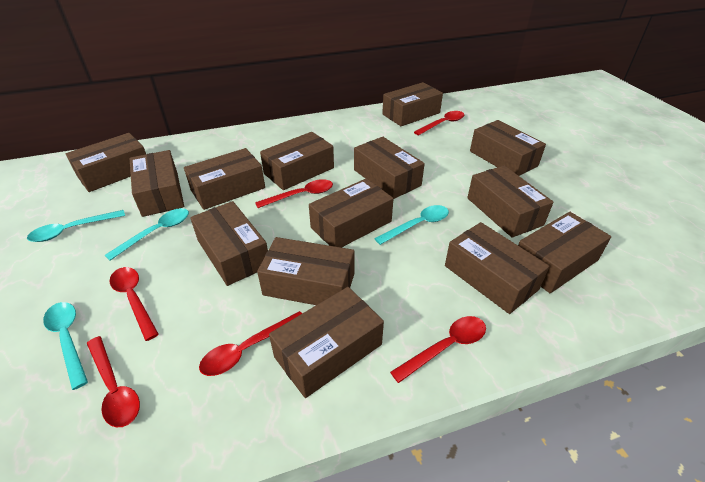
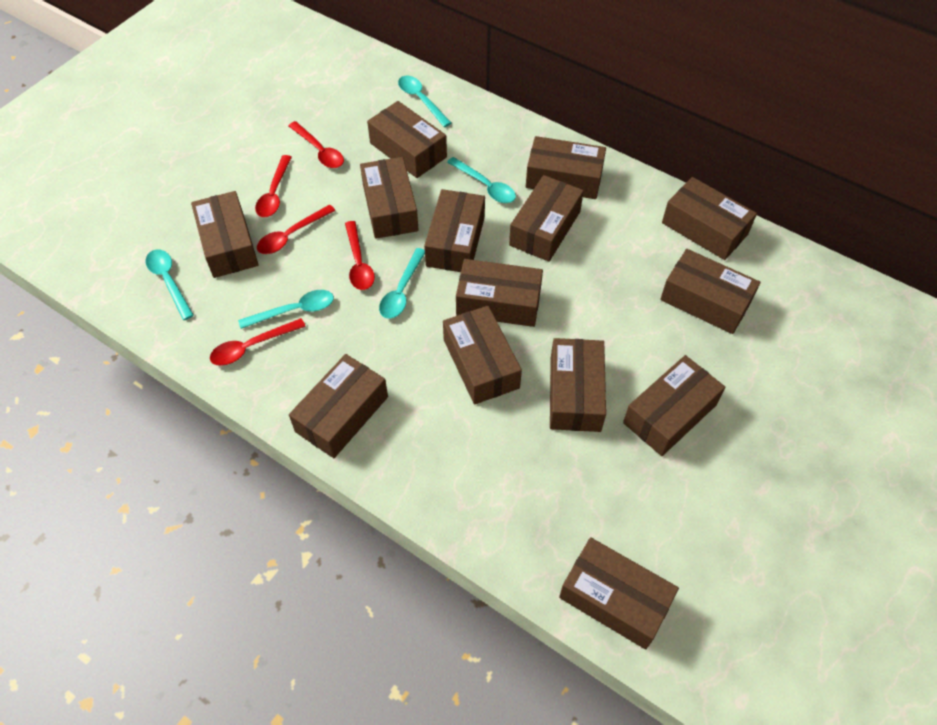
red spoon: 6 -> 5
turquoise spoon: 4 -> 5

